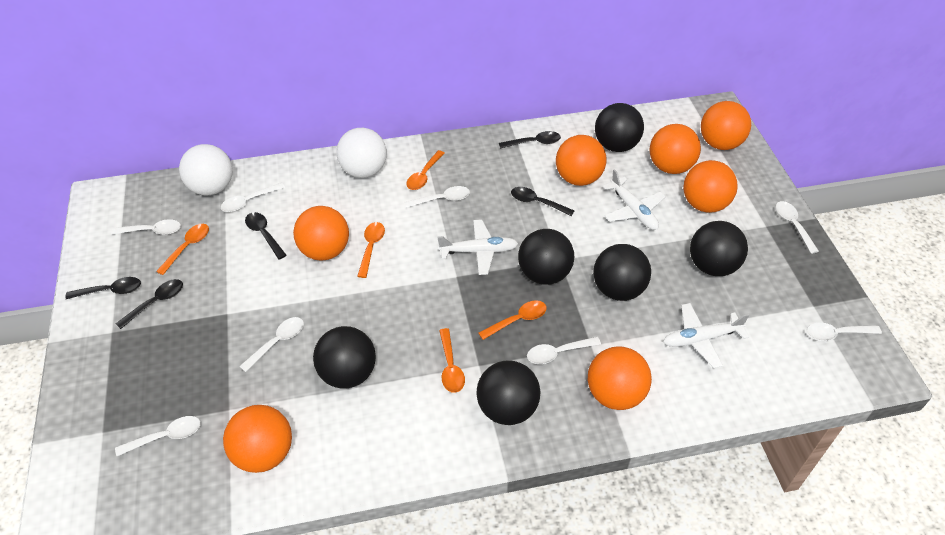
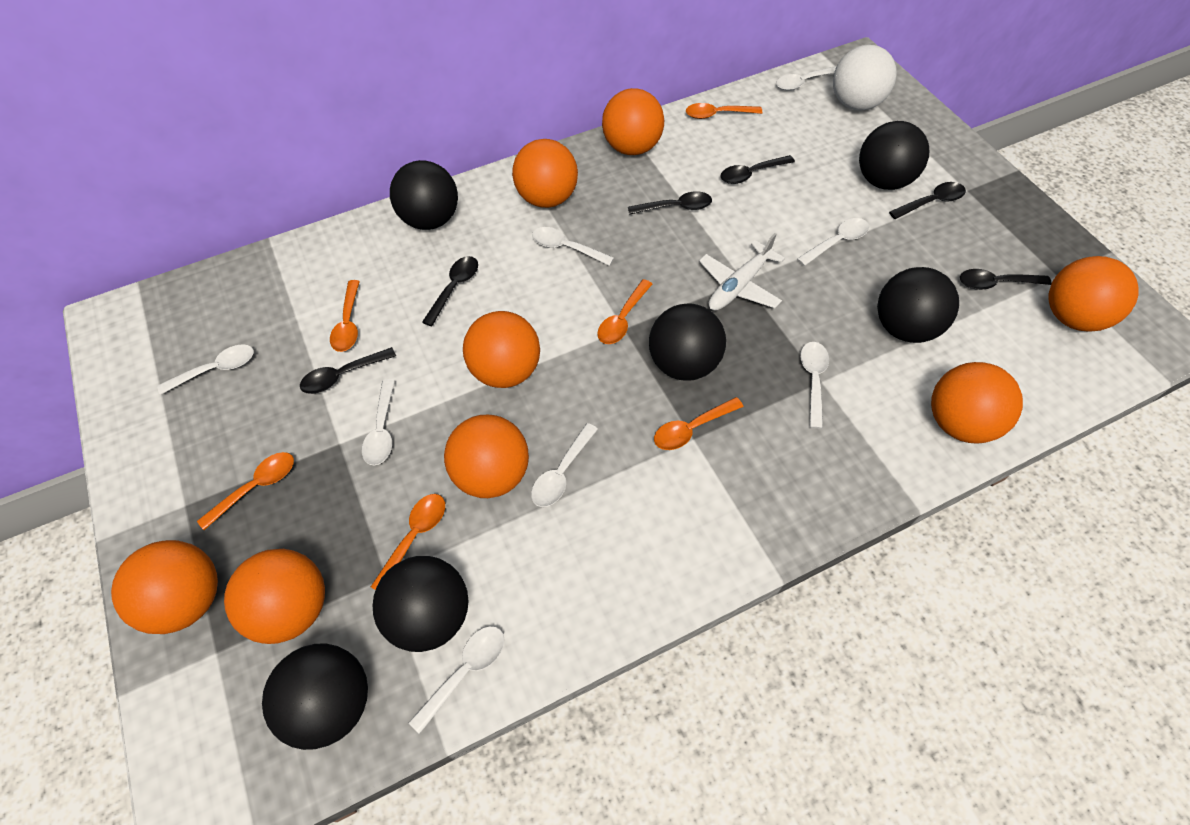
black spoon: 5 -> 6
orange ball: 7 -> 8
orange spoon: 5 -> 6
white ball: 2 -> 1
white plane: 3 -> 1

